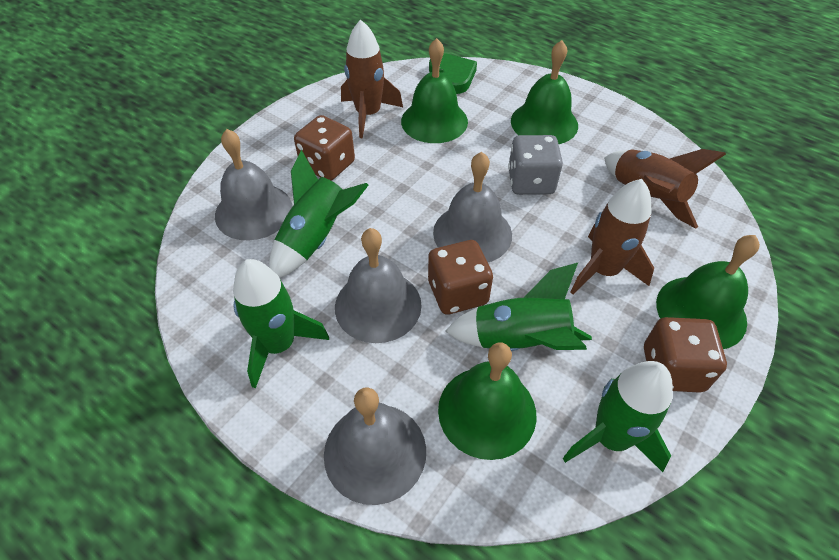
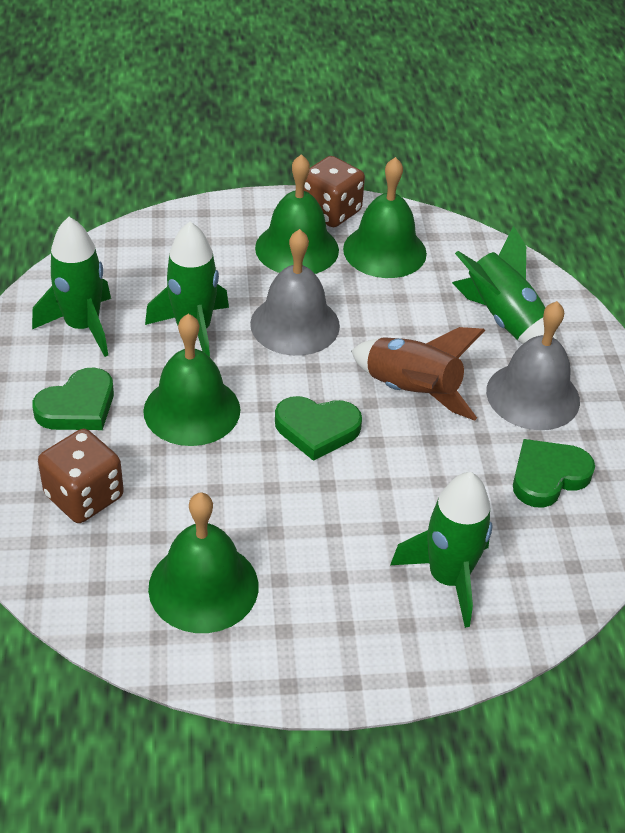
brown dice: 3 -> 2
brown rocket: 3 -> 1
green heart: 1 -> 3
grey bell: 4 -> 2
grey dice: 1 -> 0

